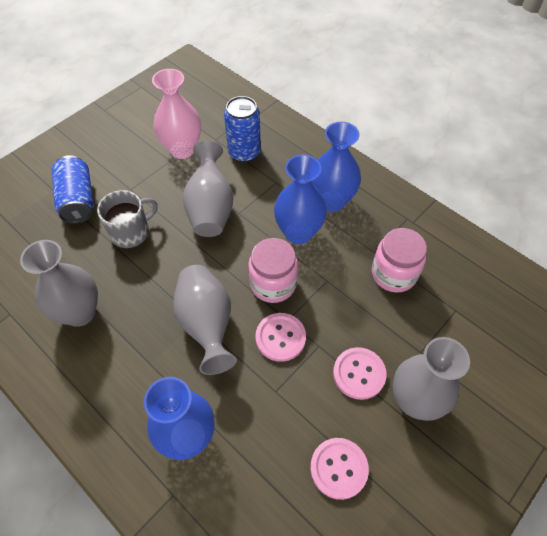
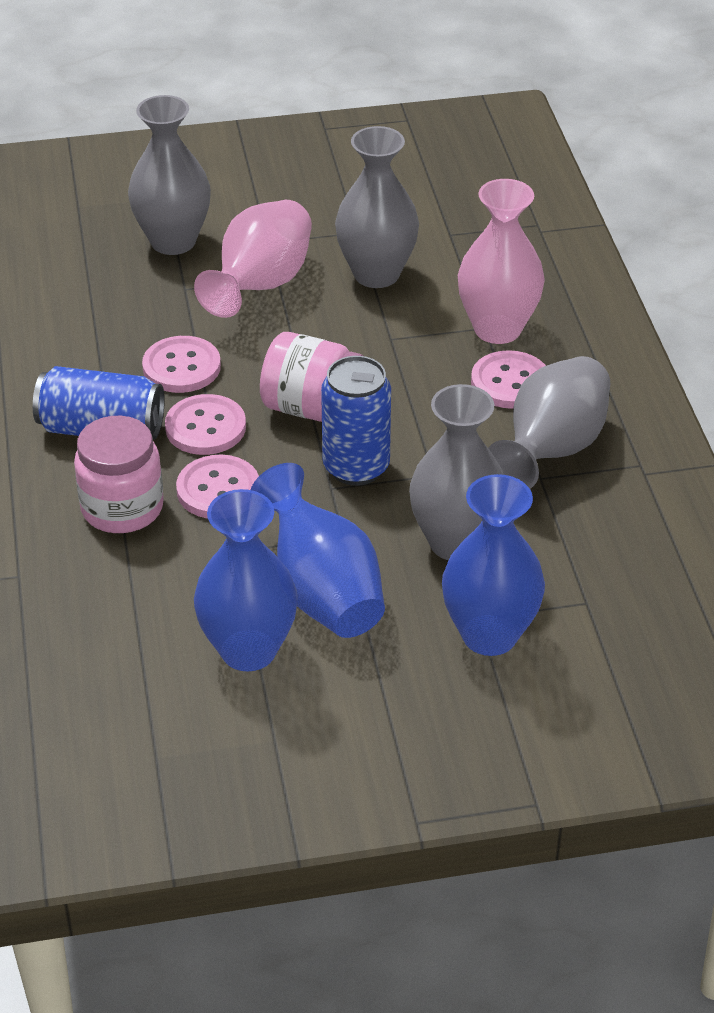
grey mug: 1 -> 0
pink button: 3 -> 4
pink vase: 1 -> 2

